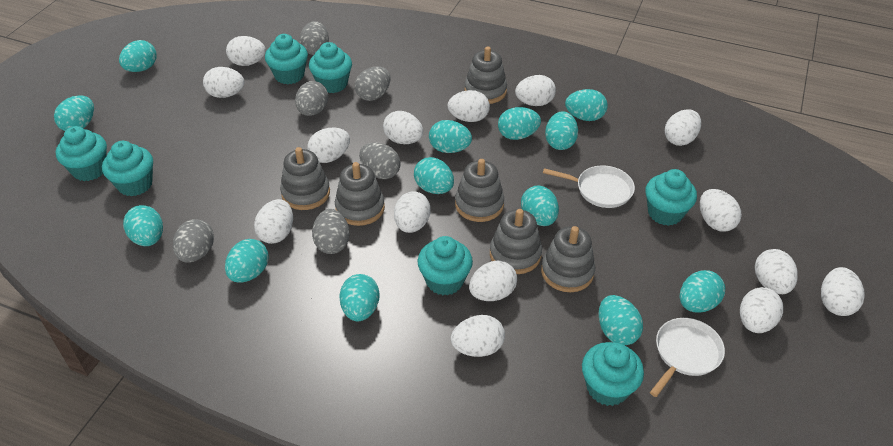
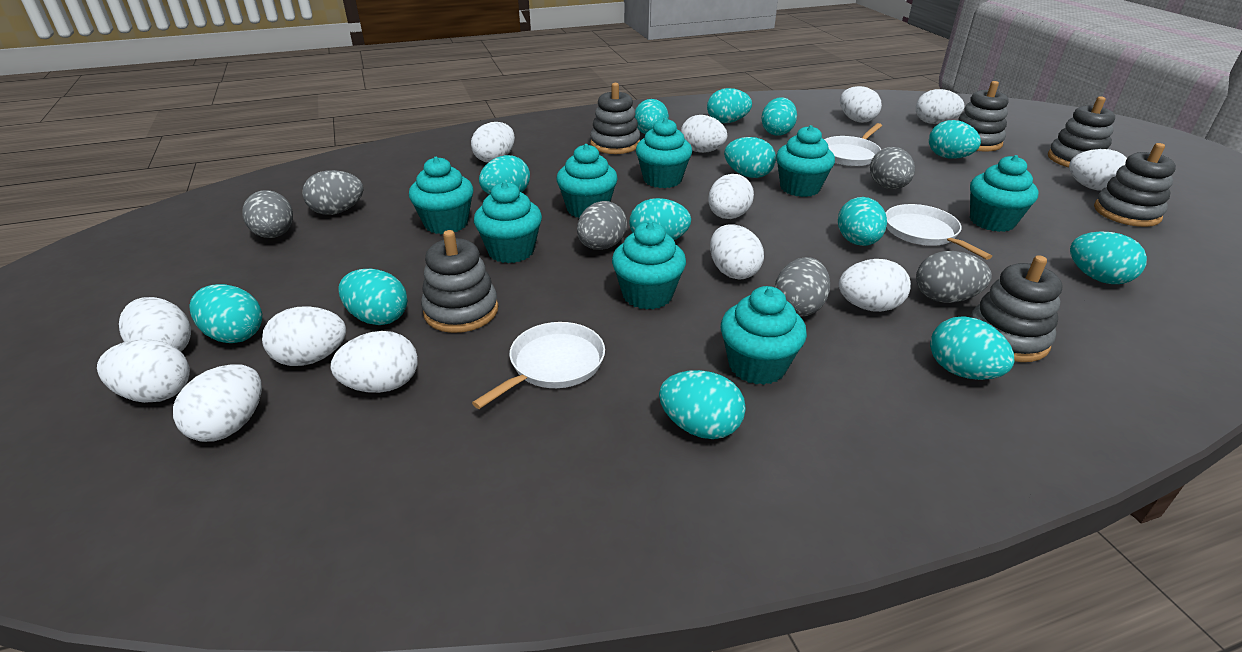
turquoise cupcake: 7 -> 8
white egg: 15 -> 13
white pan: 2 -> 3

